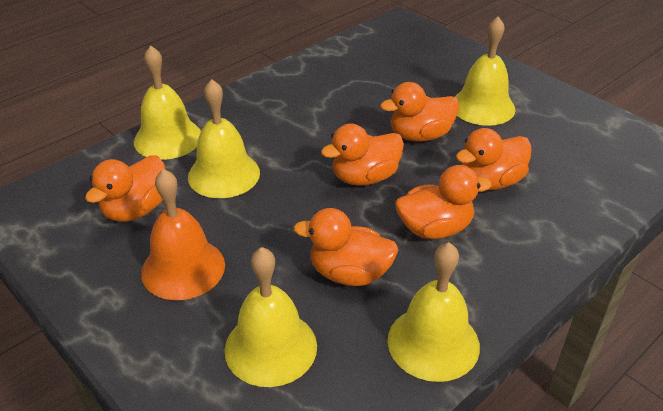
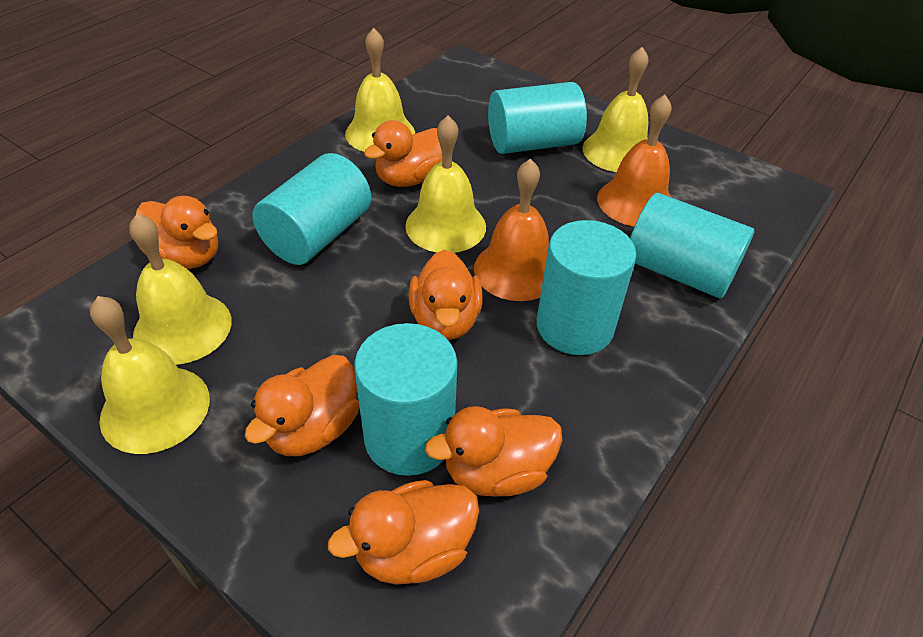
orange bell: 1 -> 2
turquoise cylinder: 0 -> 5

